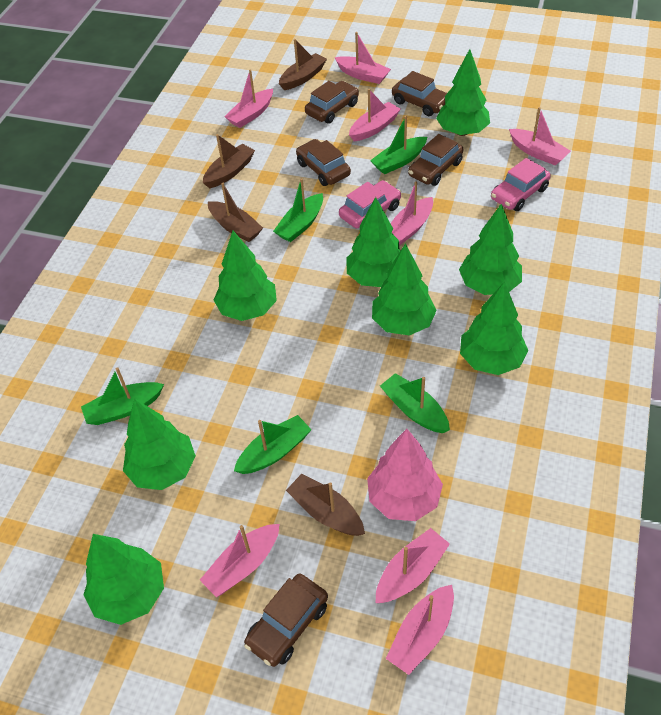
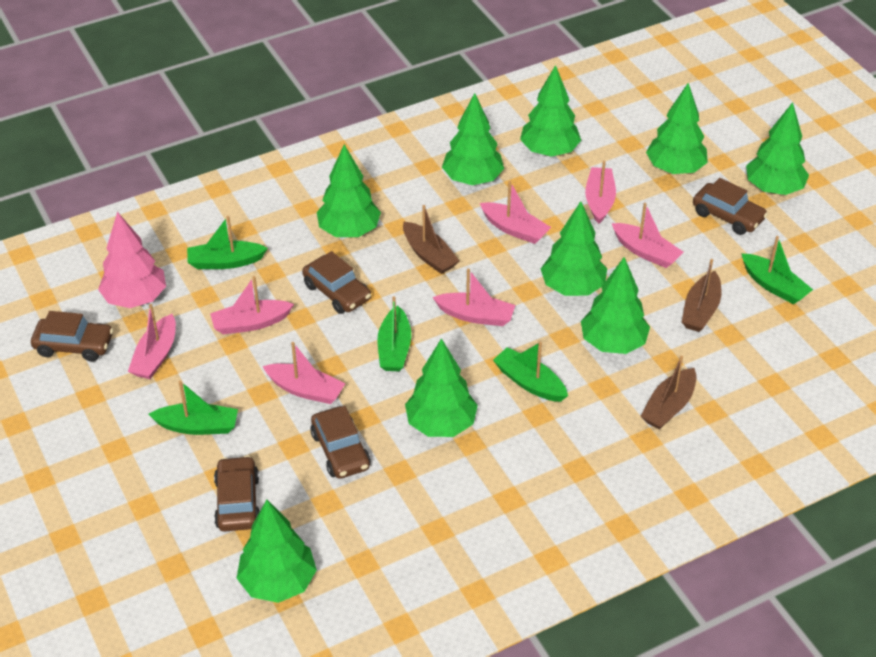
brown boat: 4 -> 3
green tree: 8 -> 9
pink boat: 8 -> 7
pink car: 2 -> 0

